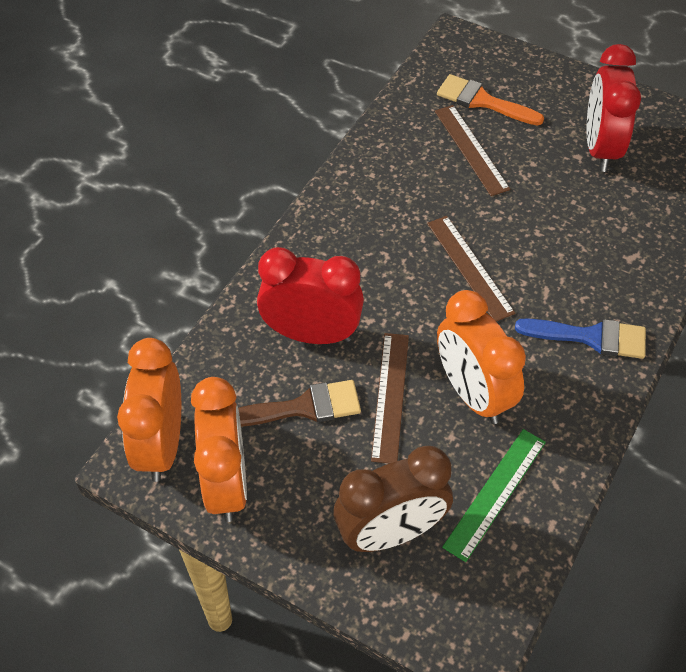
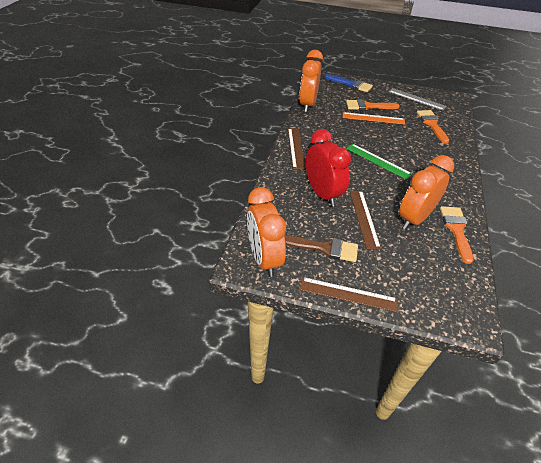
brown clock: 1 -> 0
grey ruler: 0 -> 1
orange brush: 1 -> 3
orange ruler: 0 -> 1
red clock: 2 -> 1

